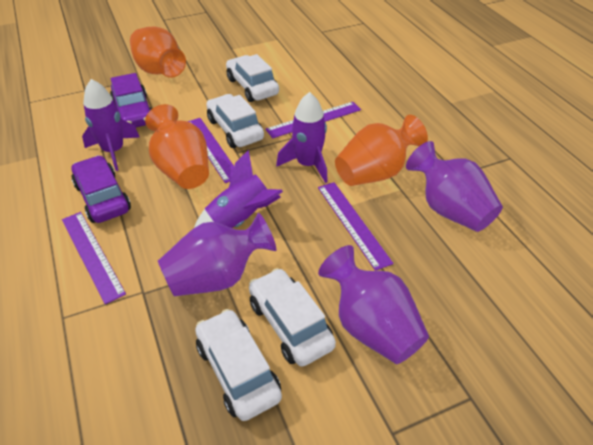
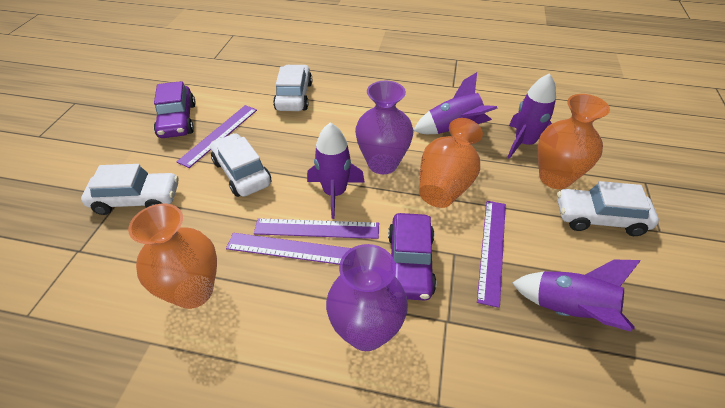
purple rocket: 3 -> 4
purple vase: 3 -> 2

